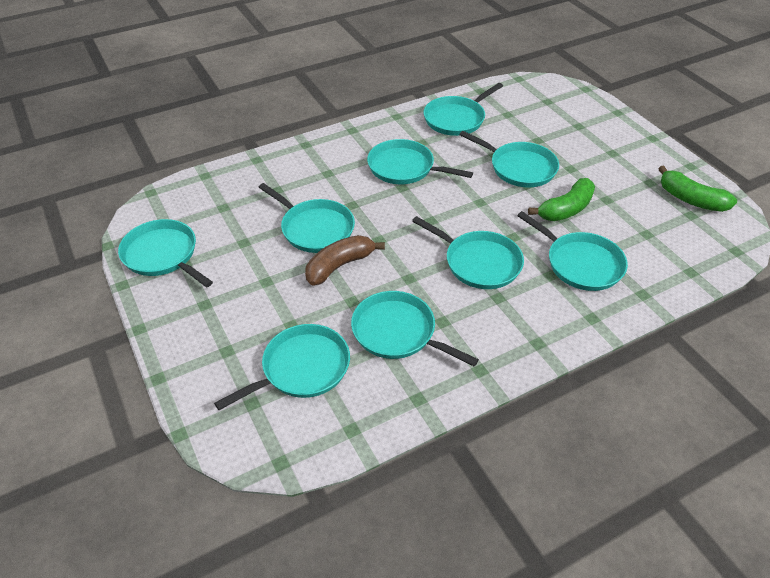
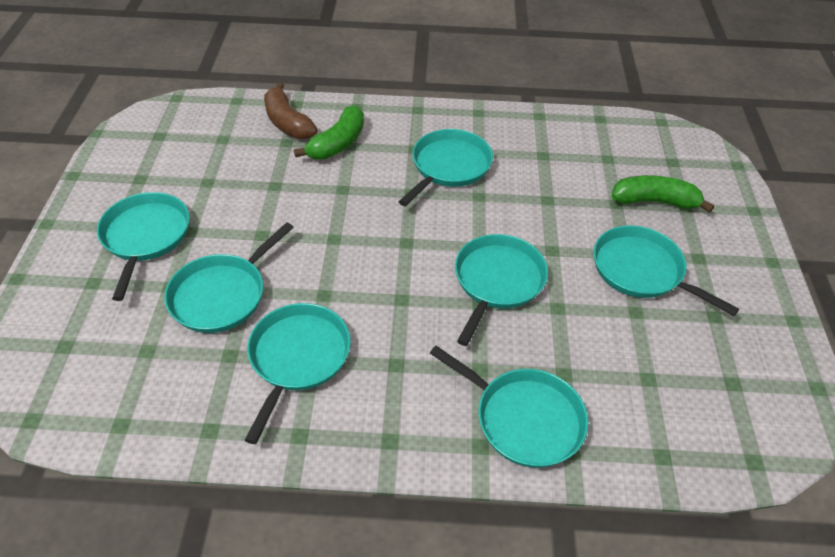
turquoise pan: 9 -> 7

